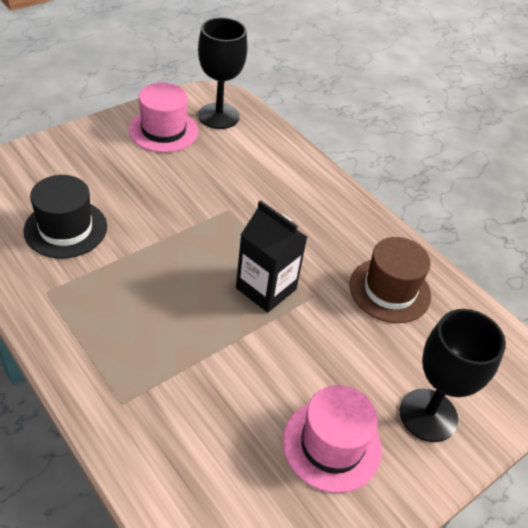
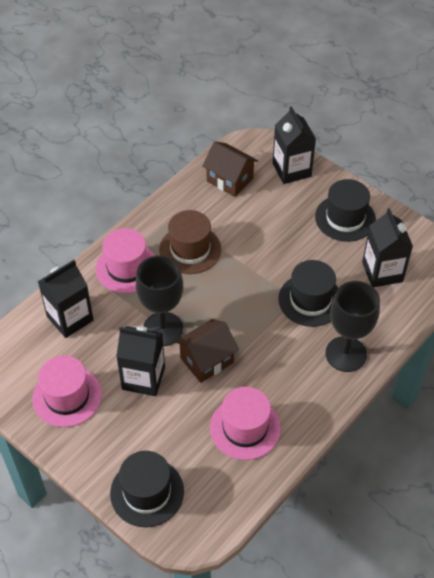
black carton: 1 -> 4
black hat: 1 -> 3
brown house: 0 -> 2
pink hat: 2 -> 3

